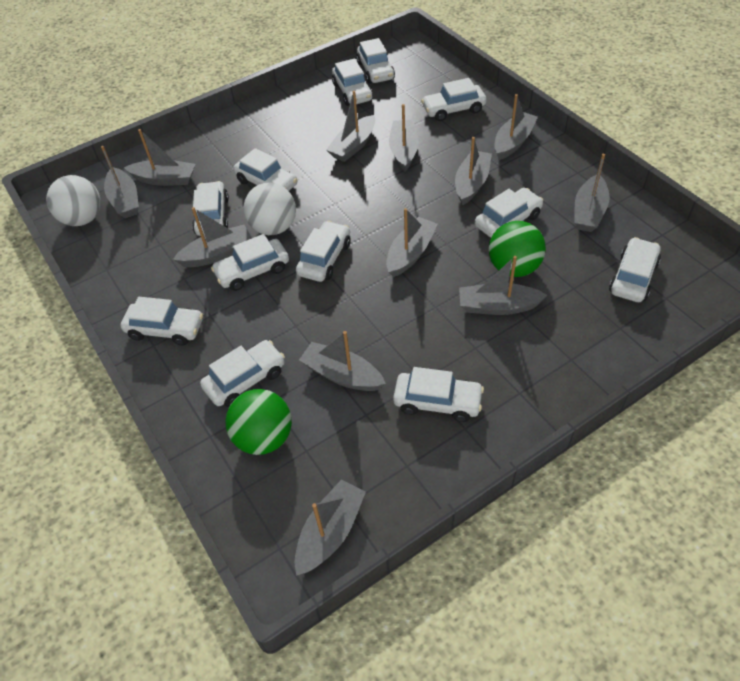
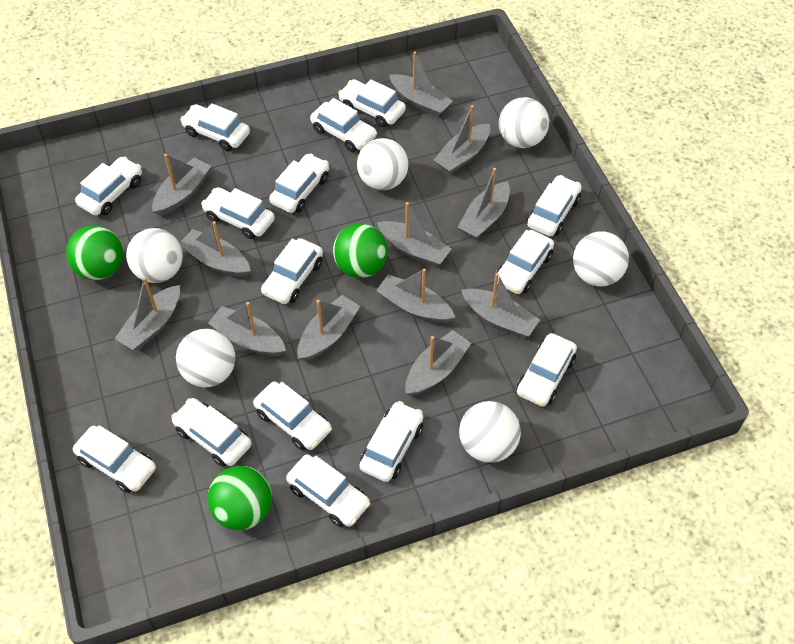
green ball: 2 -> 3
white ball: 2 -> 6
white car: 12 -> 15

